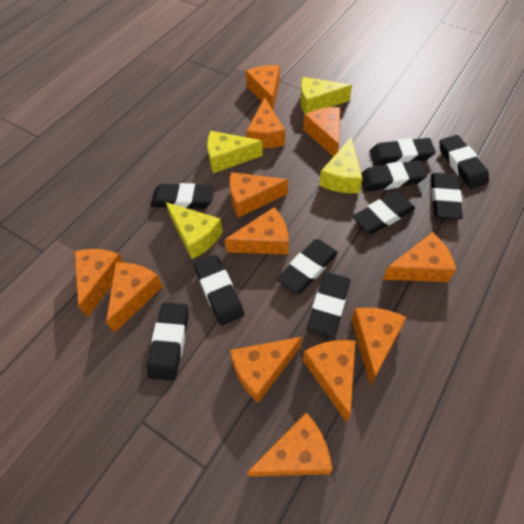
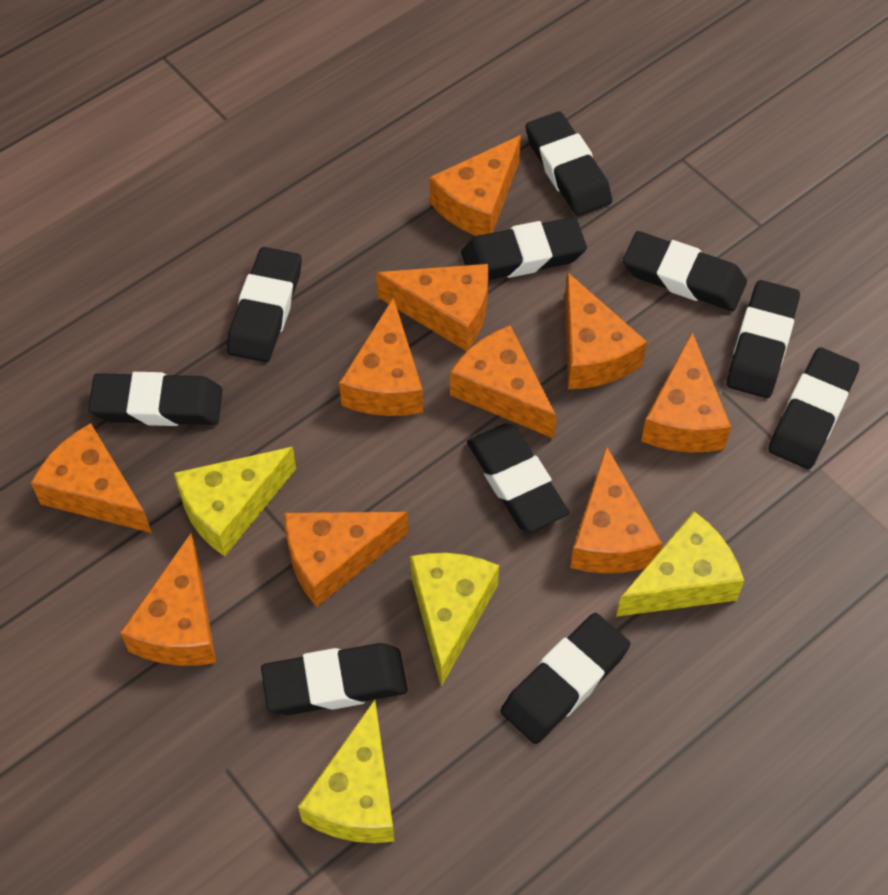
orange cheese: 12 -> 10

